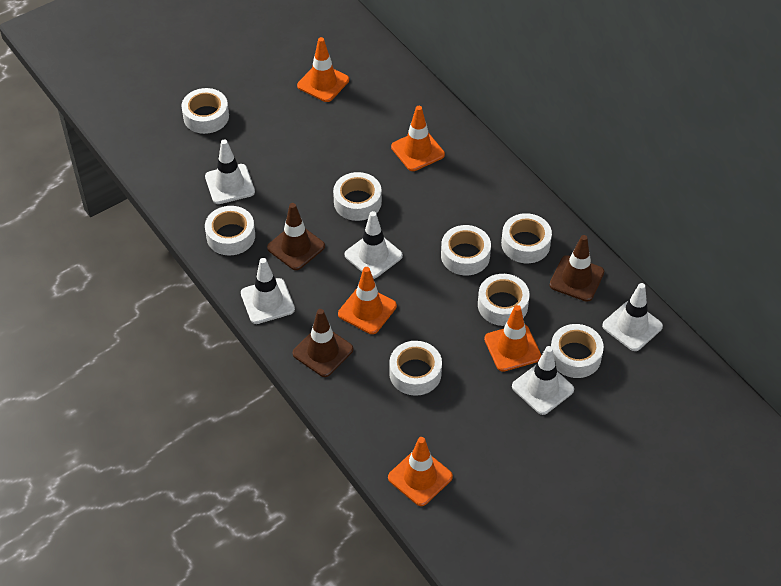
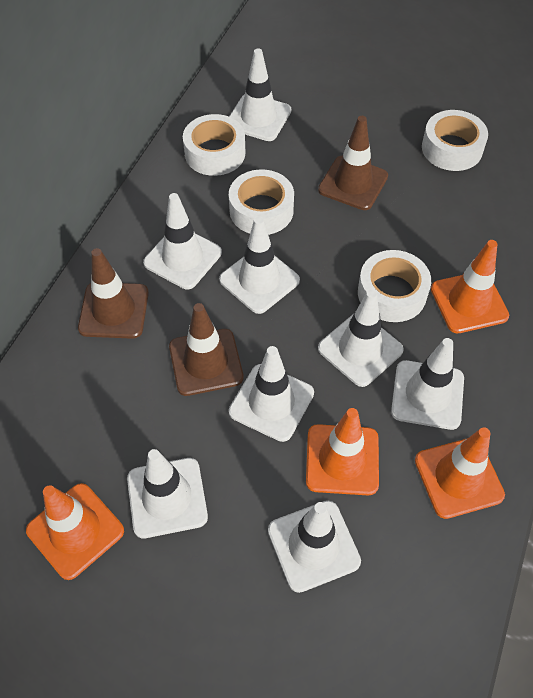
orange traffic cone: 5 -> 4
white tape: 8 -> 4
white traffic cone: 5 -> 8

